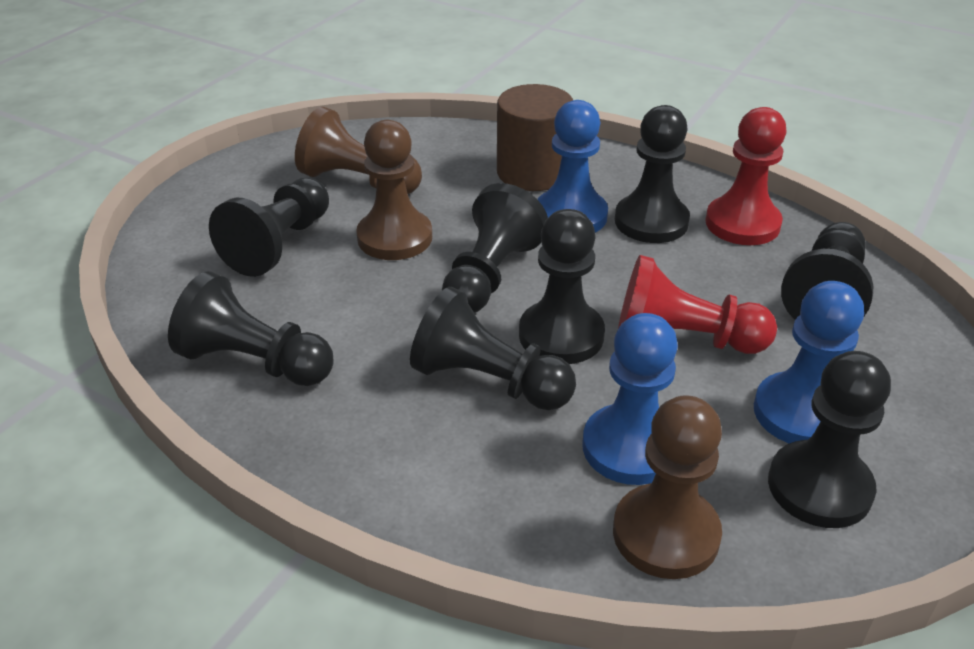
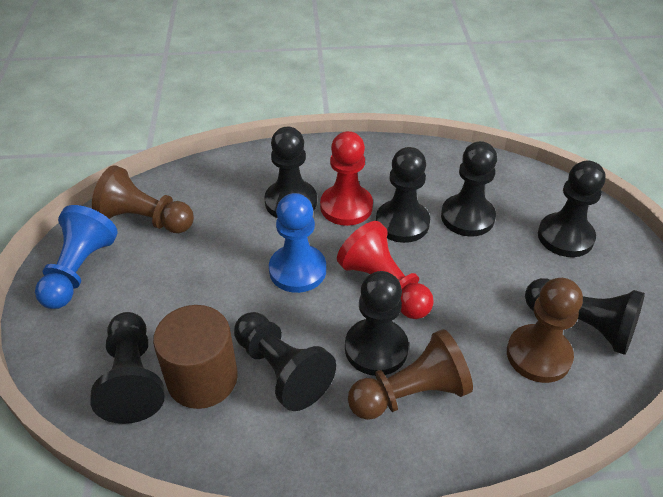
blue pawn: 3 -> 2

